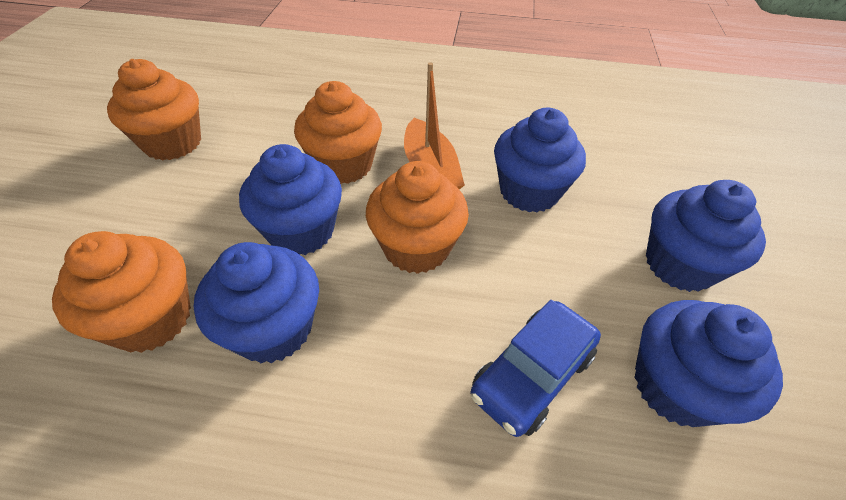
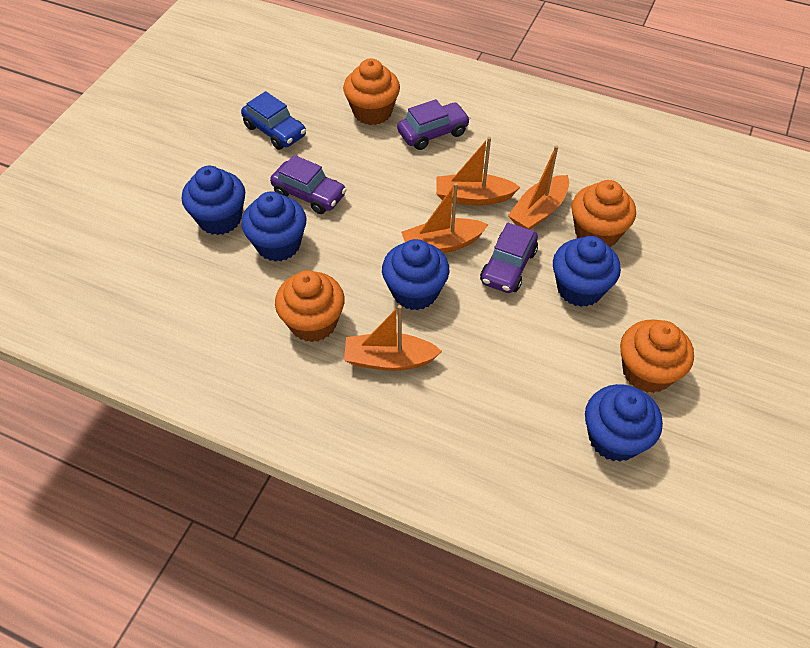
orange boat: 1 -> 4
purple car: 0 -> 3

